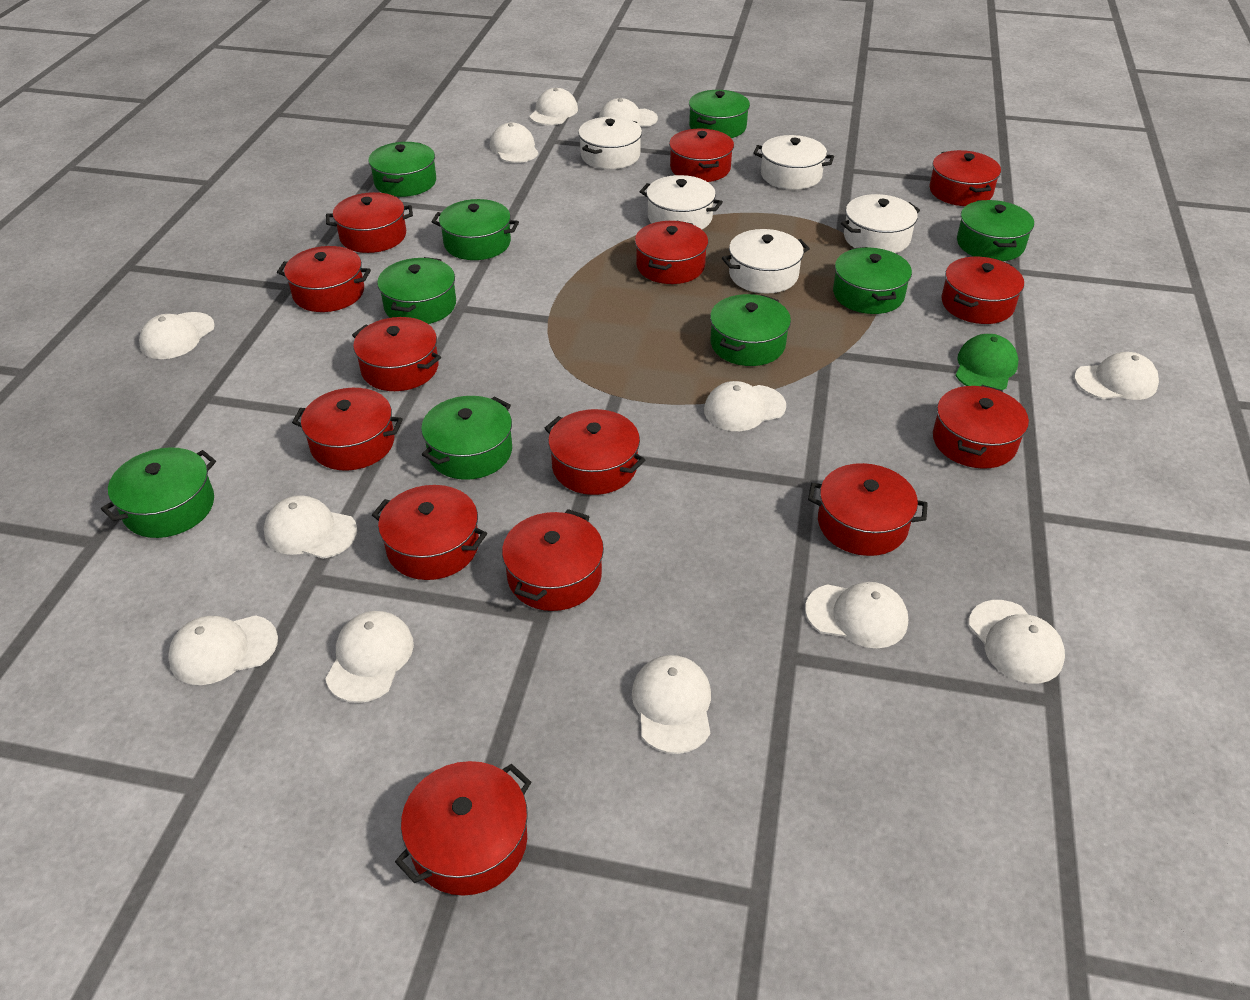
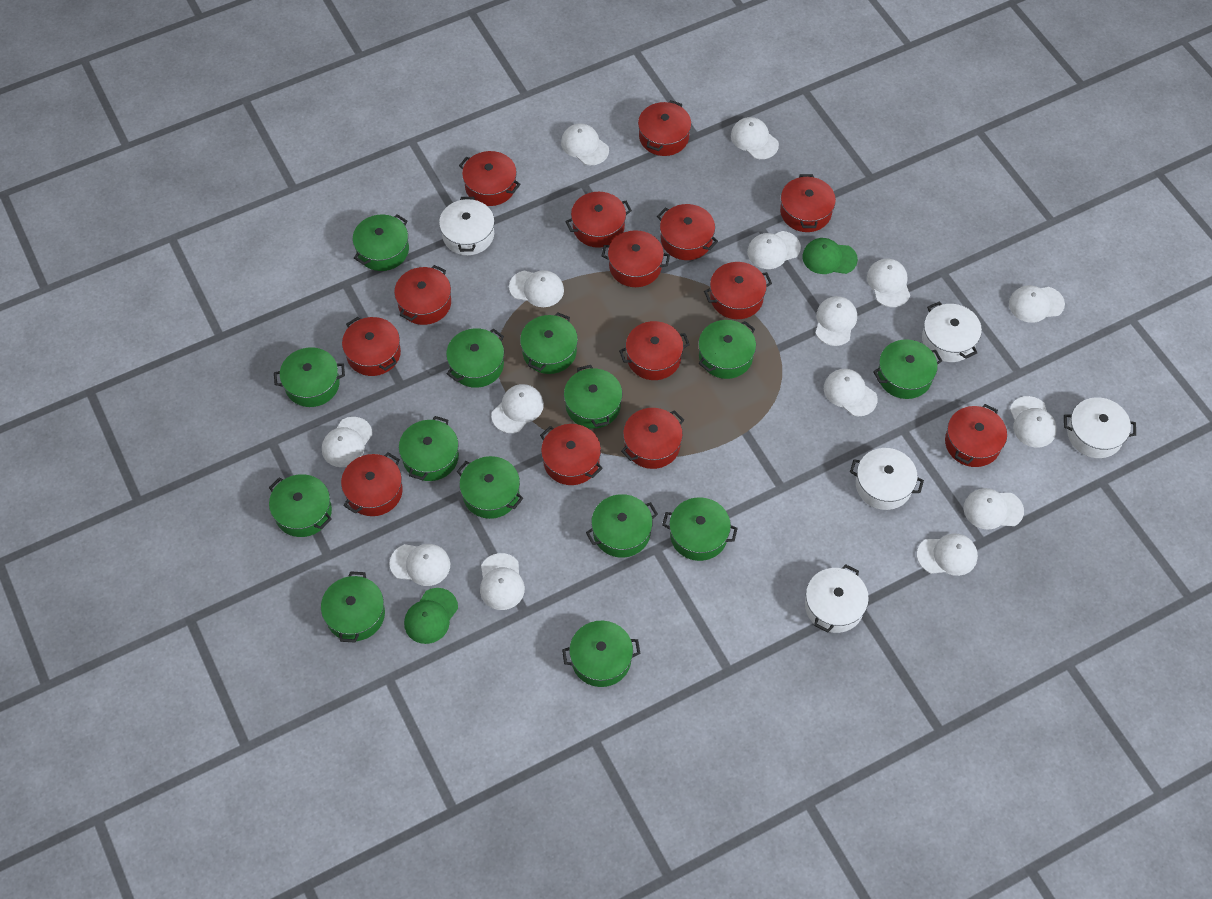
green cap: 1 -> 2
green pot: 9 -> 14
white cap: 12 -> 15

